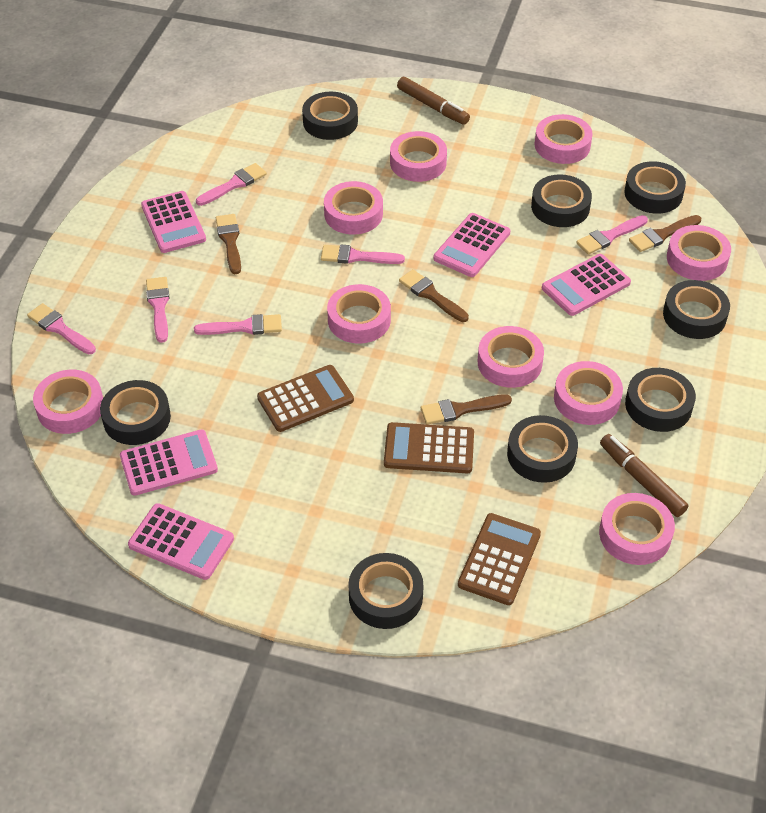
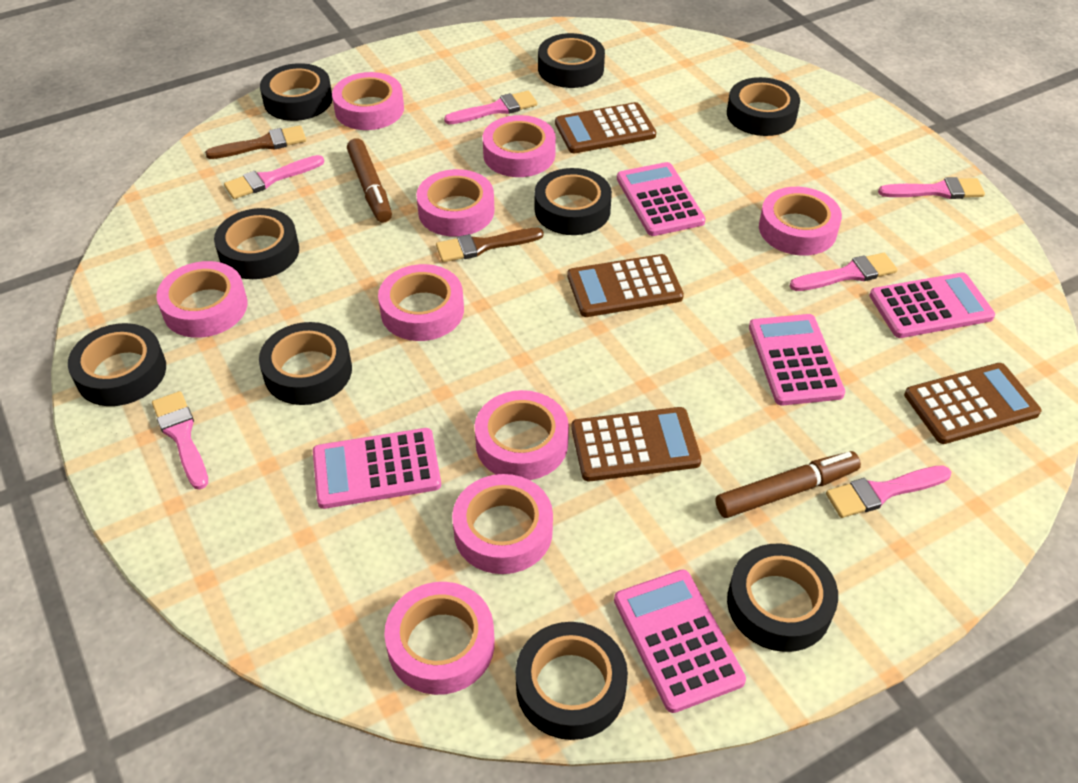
black tape: 8 -> 9
brown brush: 4 -> 2
brown calculator: 3 -> 4

